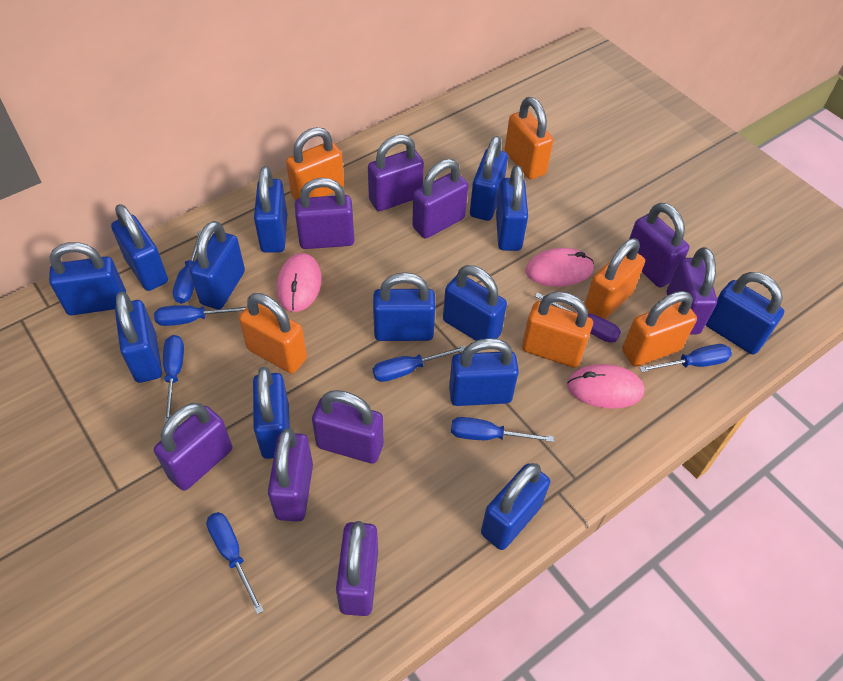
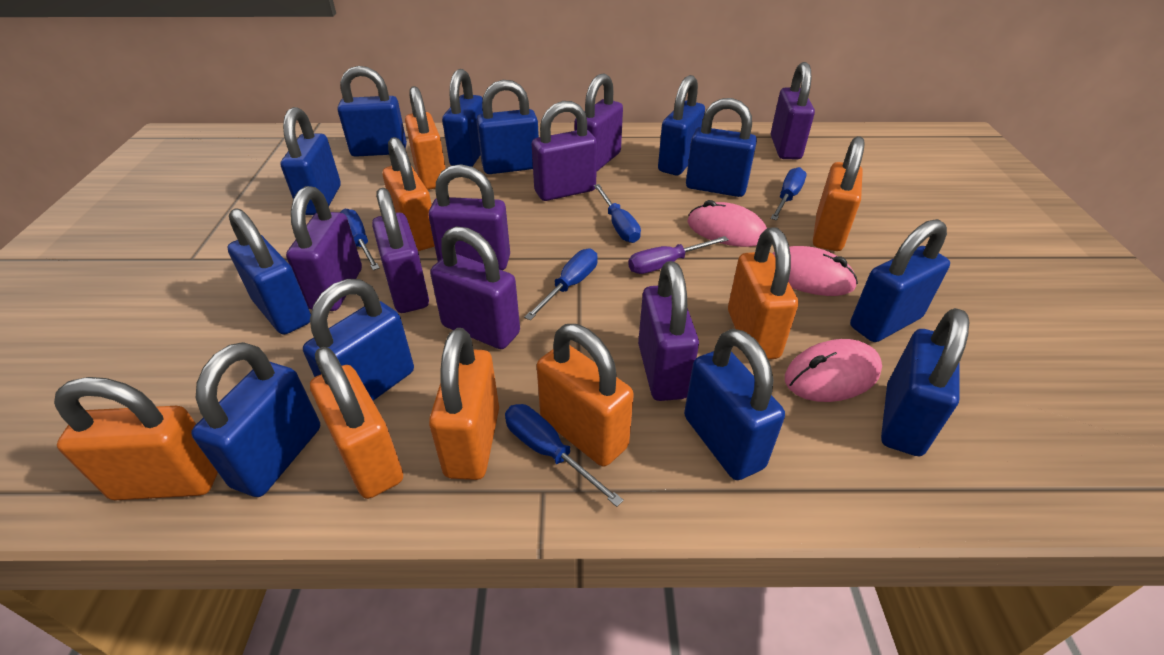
blue padlock: 13 -> 12
blue screwdriver: 7 -> 5
orange padlock: 6 -> 8
purple padlock: 9 -> 8

